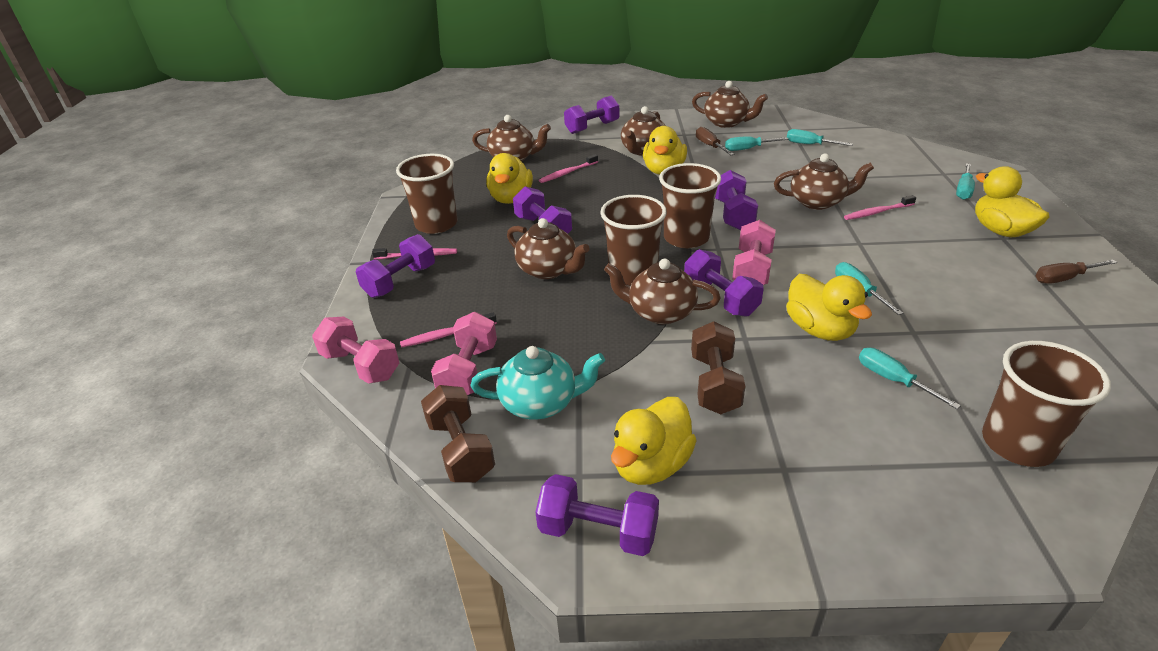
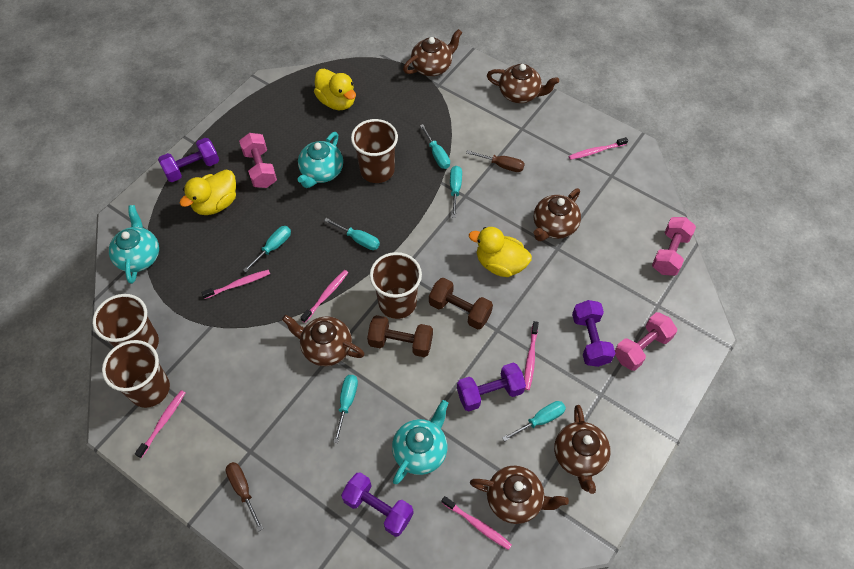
pink toothbrush: 4 -> 6
purple dumbbell: 6 -> 4
turquoise screwdriver: 5 -> 6
turquoise teapot: 1 -> 3
yellow duck: 5 -> 3

